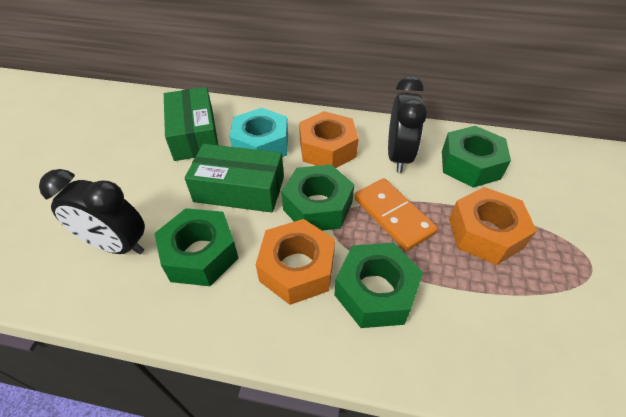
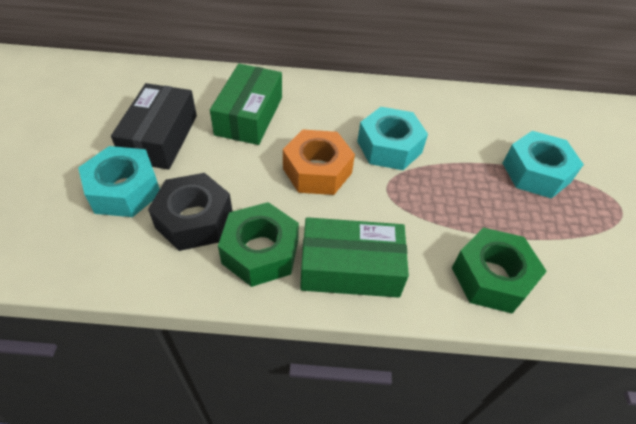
black box: 0 -> 1
black clock: 2 -> 0
black nut: 0 -> 1
green nut: 4 -> 2
orange domino: 1 -> 0
orange nut: 3 -> 1
turquoise nut: 1 -> 3

